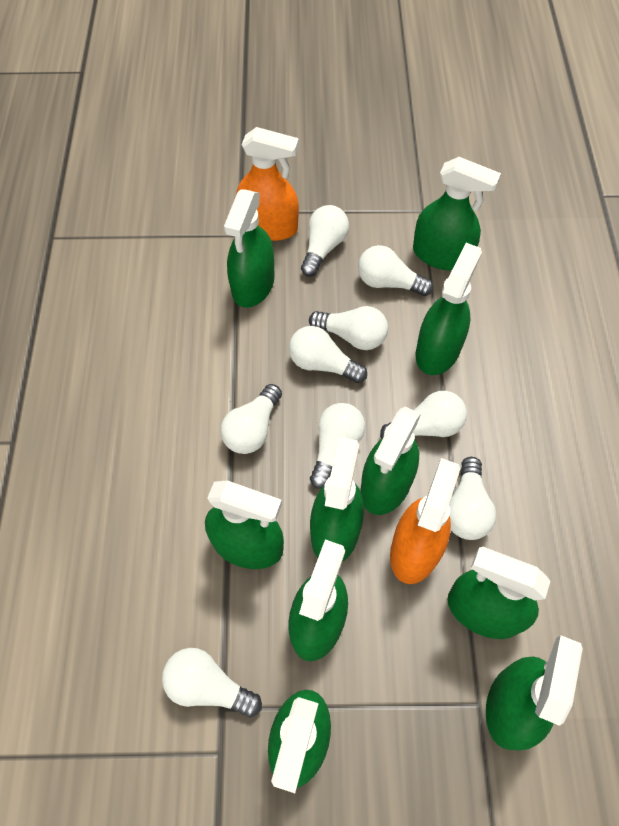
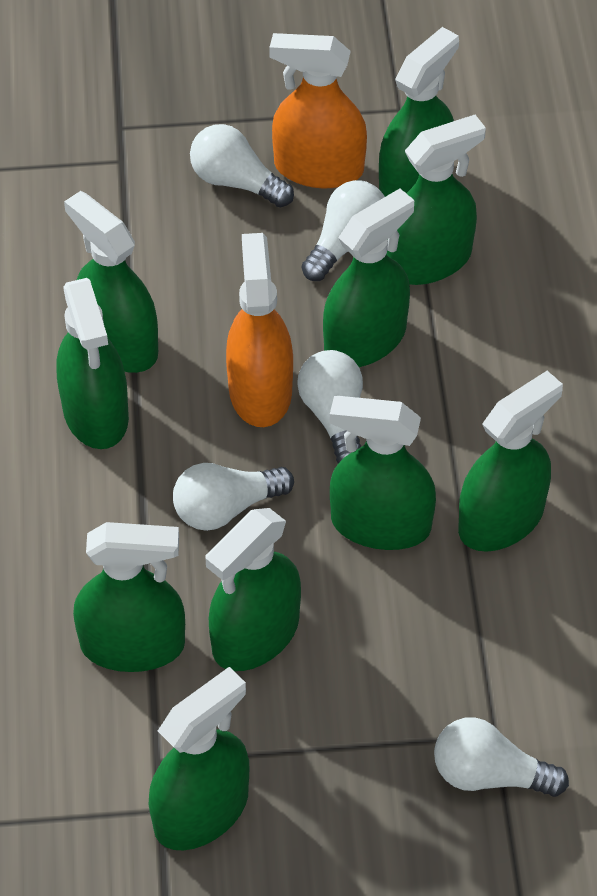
white light bulb: 9 -> 5

